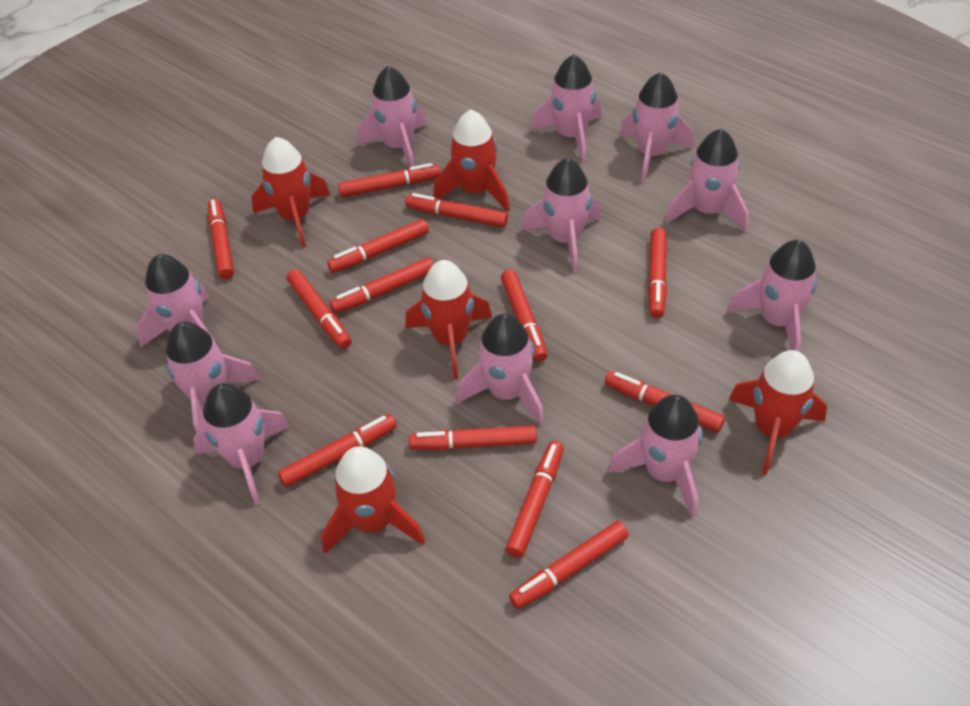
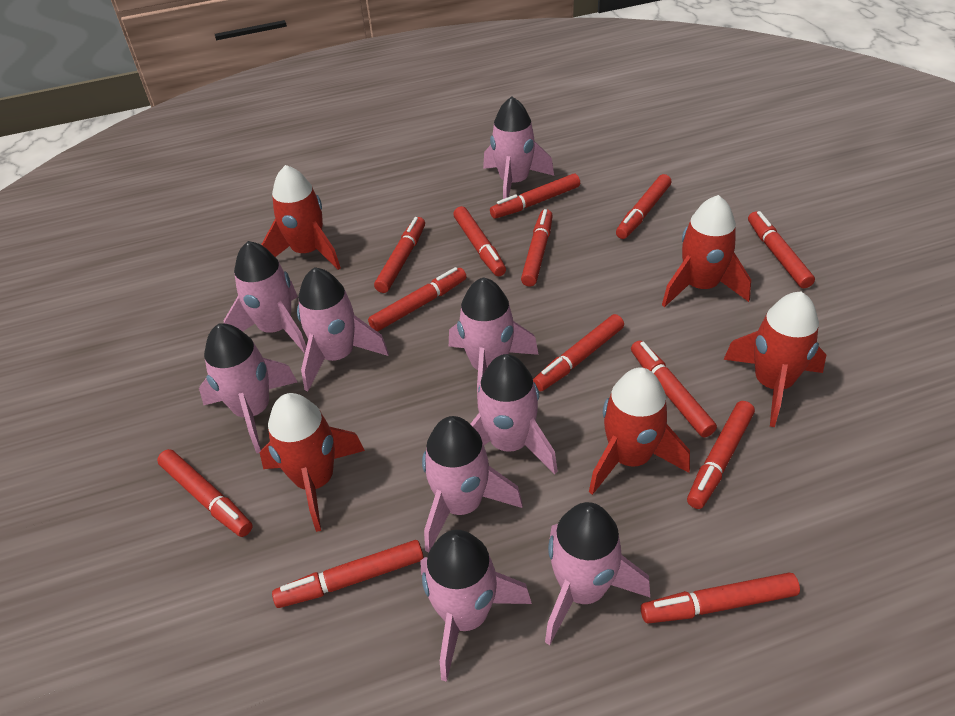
pink rocket: 11 -> 9

